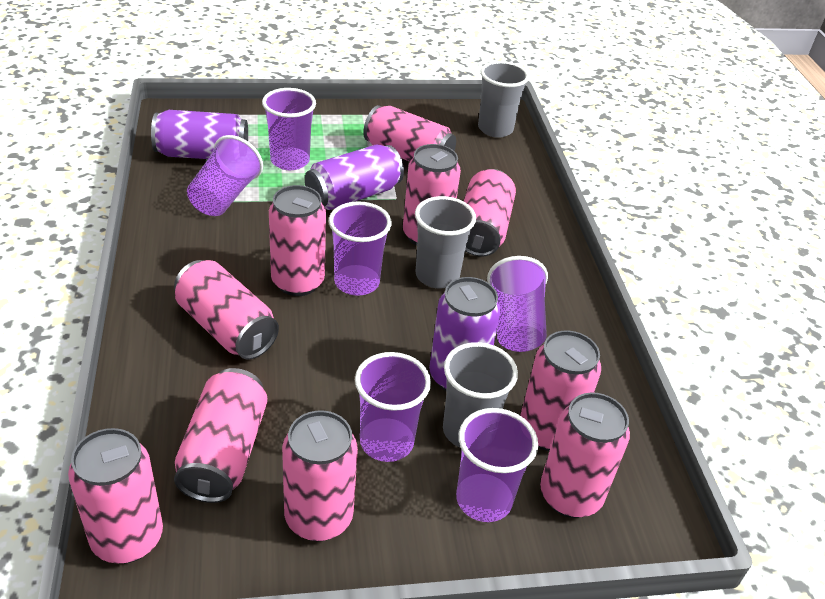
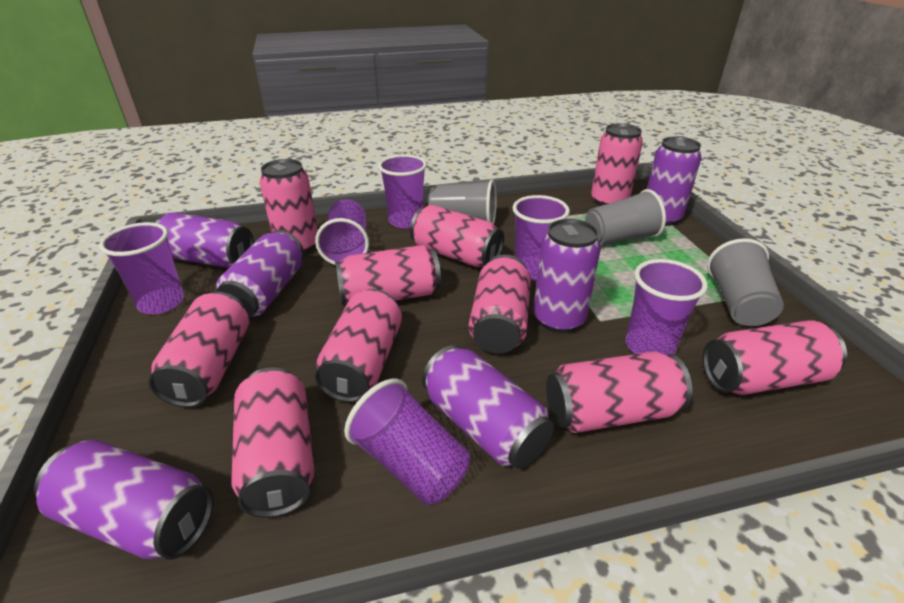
purple can: 3 -> 6

